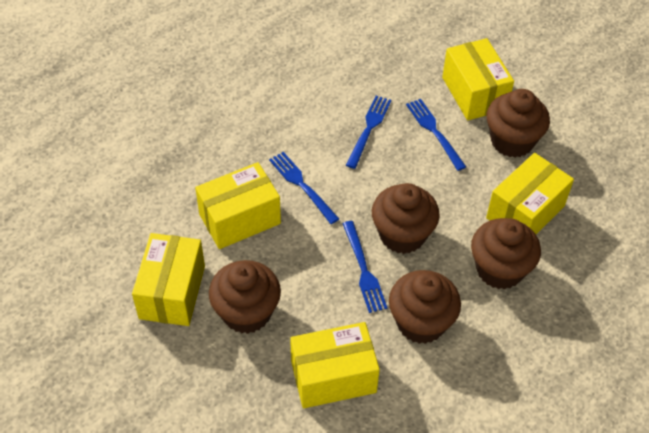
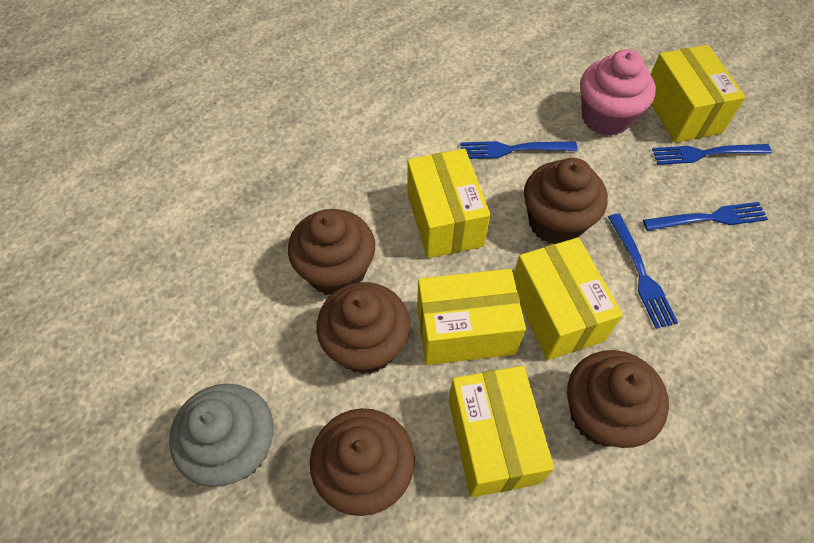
grey cupcake: 0 -> 1
pink cupcake: 0 -> 1

